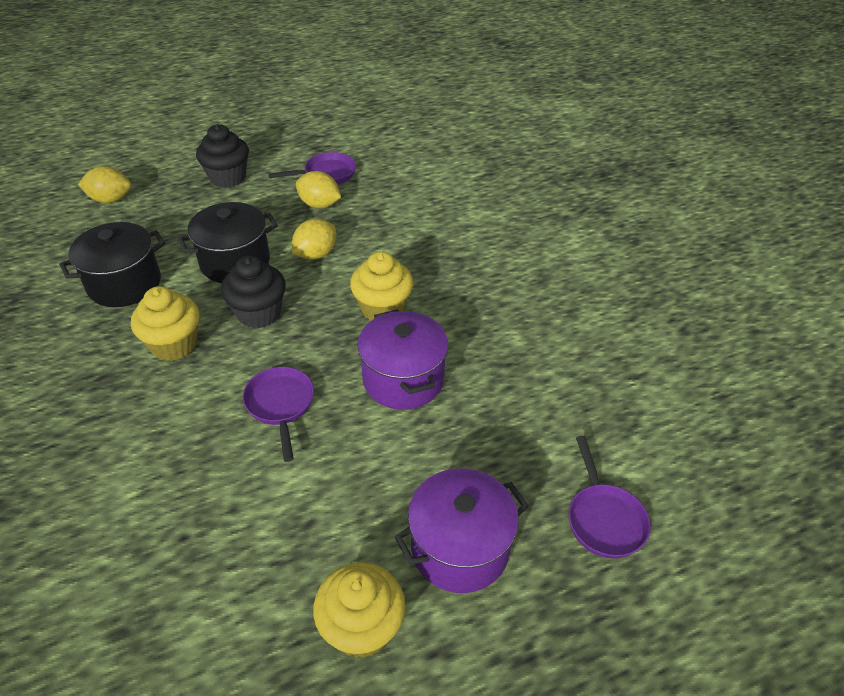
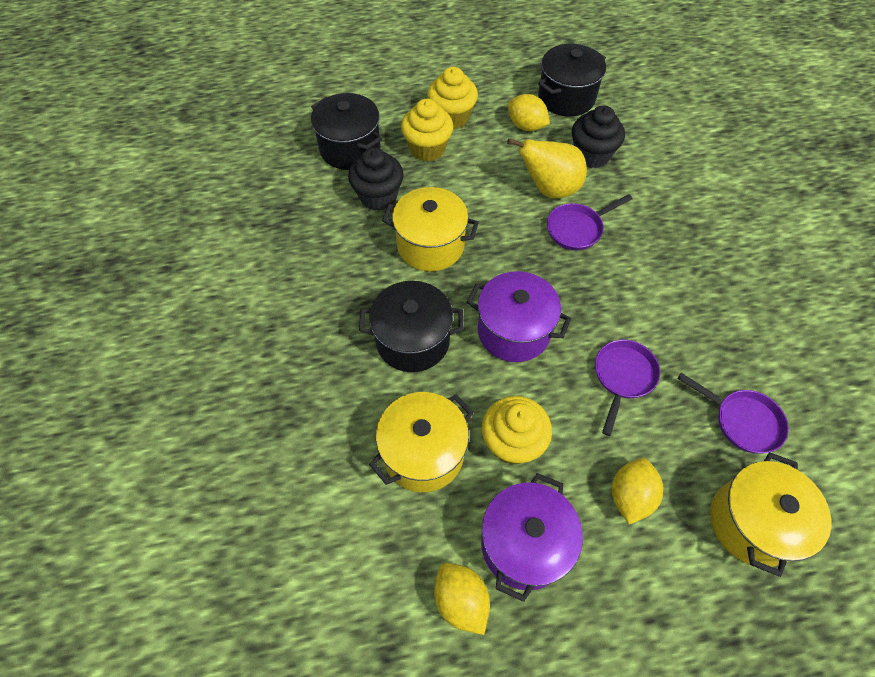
black pot: 2 -> 3
yellow pear: 0 -> 1
yellow pot: 0 -> 3

